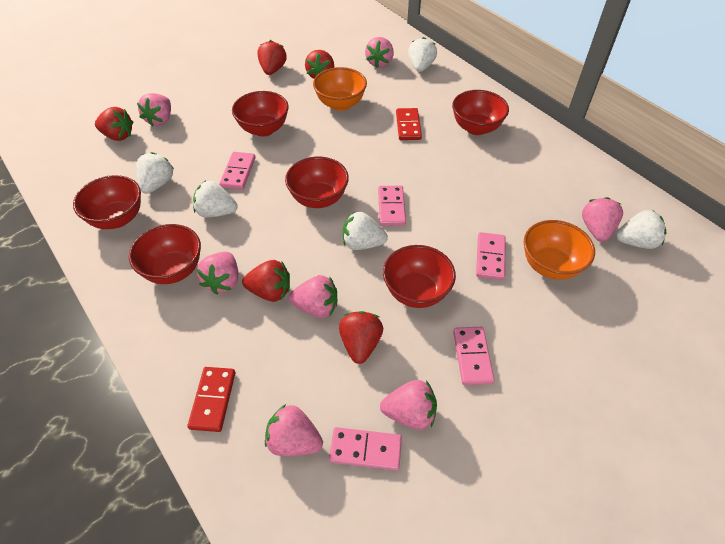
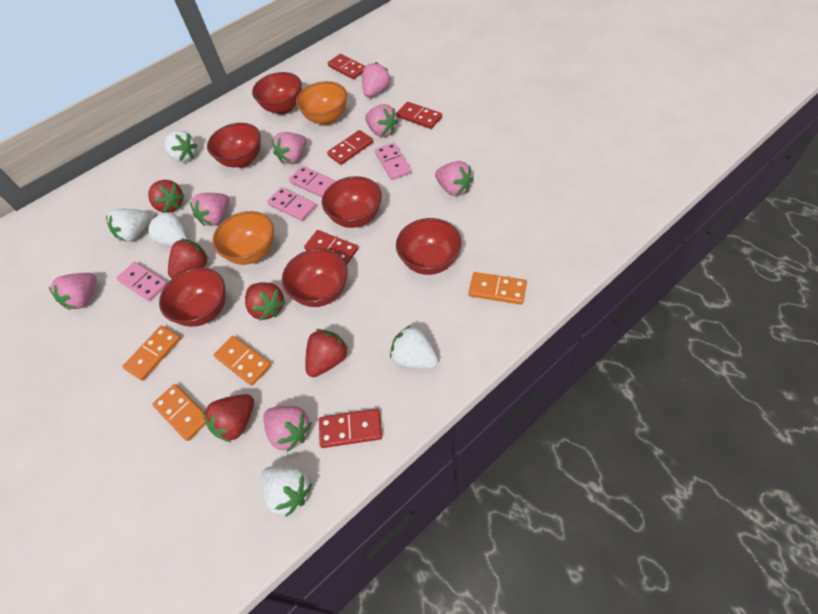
orange domino: 0 -> 4
pink domino: 5 -> 4
red domino: 2 -> 5

